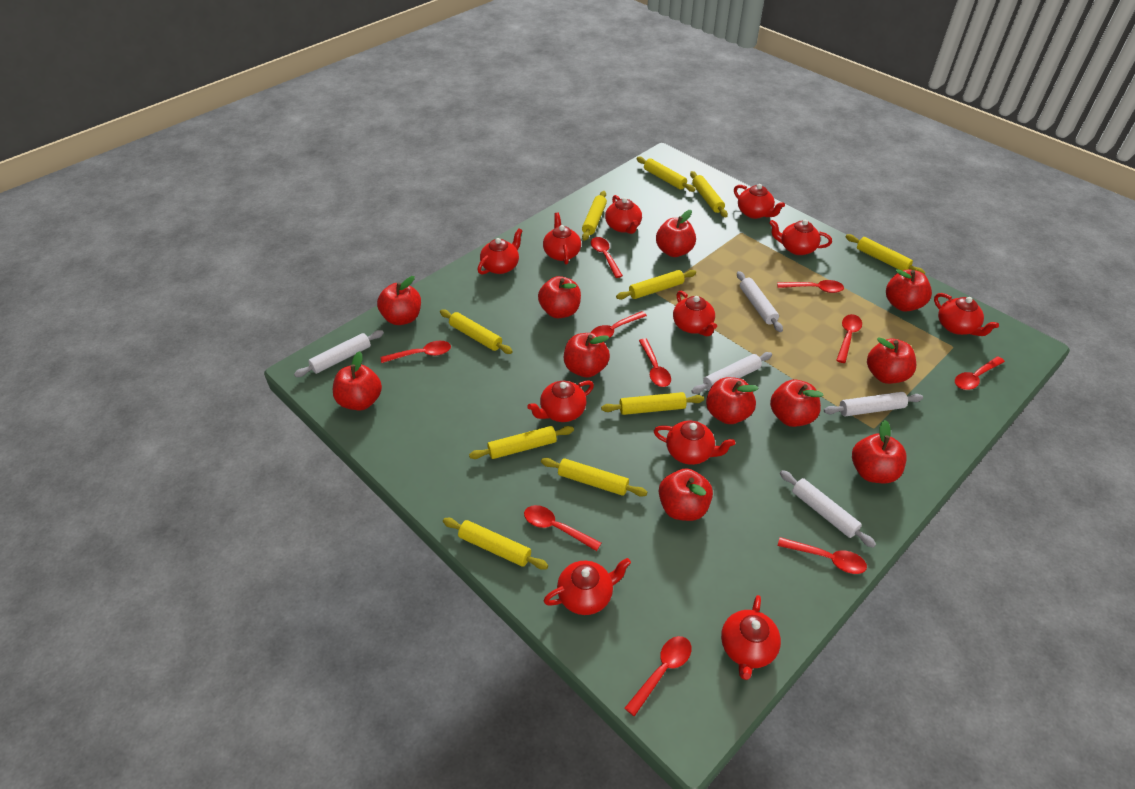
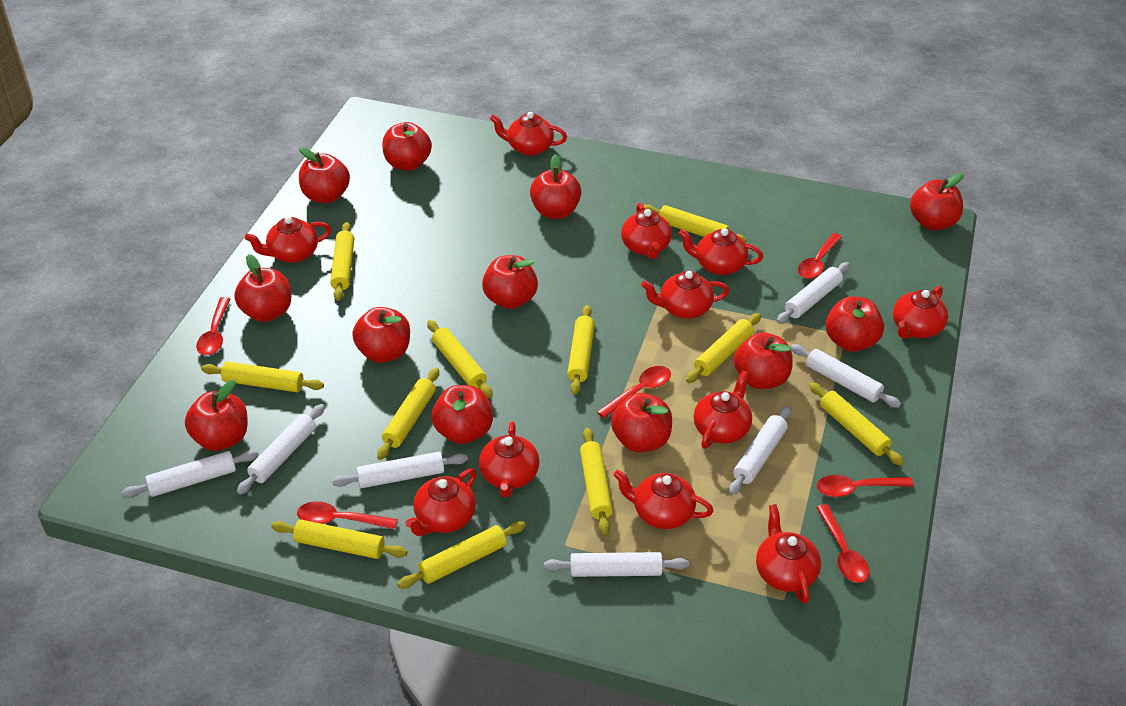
red apple: 11 -> 12
red spoon: 10 -> 6
white rolling pin: 5 -> 7
yellow rolling pin: 10 -> 11

